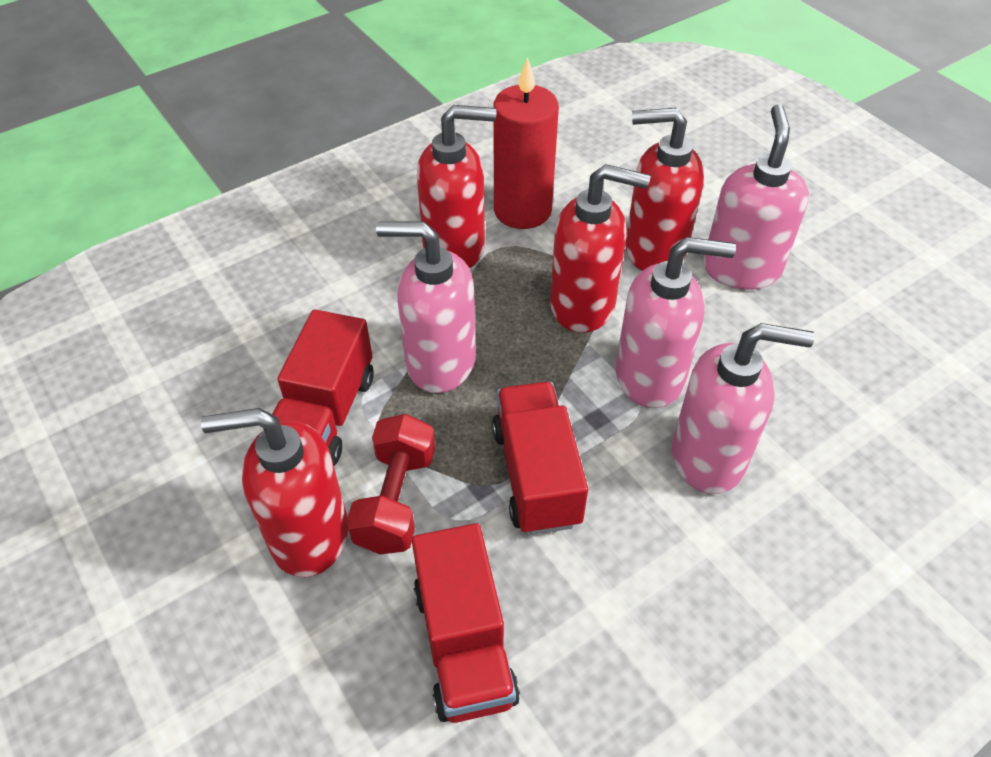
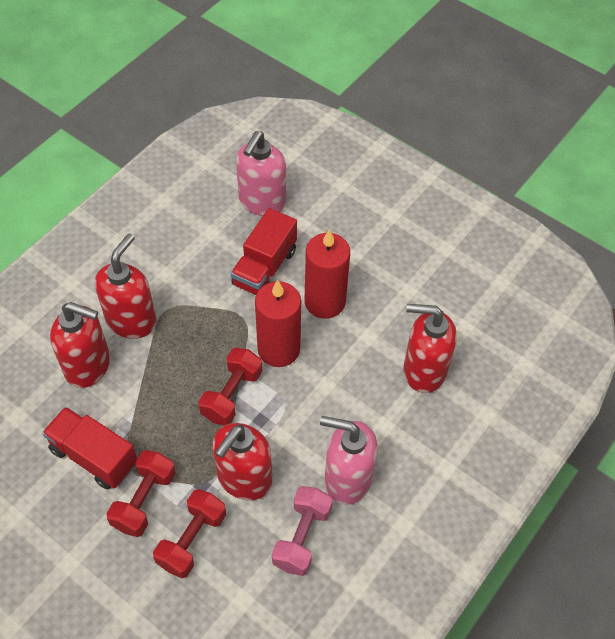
pink dumbbell: 0 -> 1
pink soap dispenser: 4 -> 2
red candle: 1 -> 2
red dumbbell: 1 -> 3
red truck: 3 -> 2

